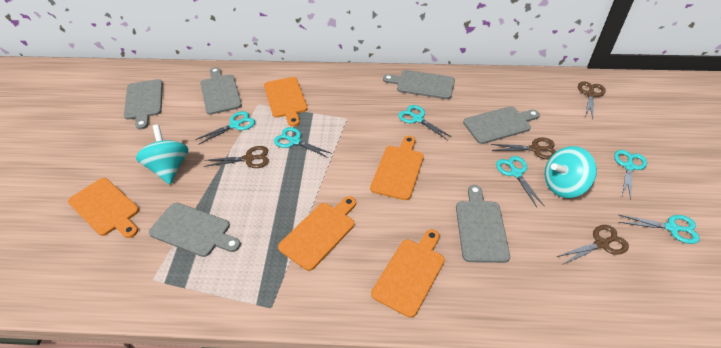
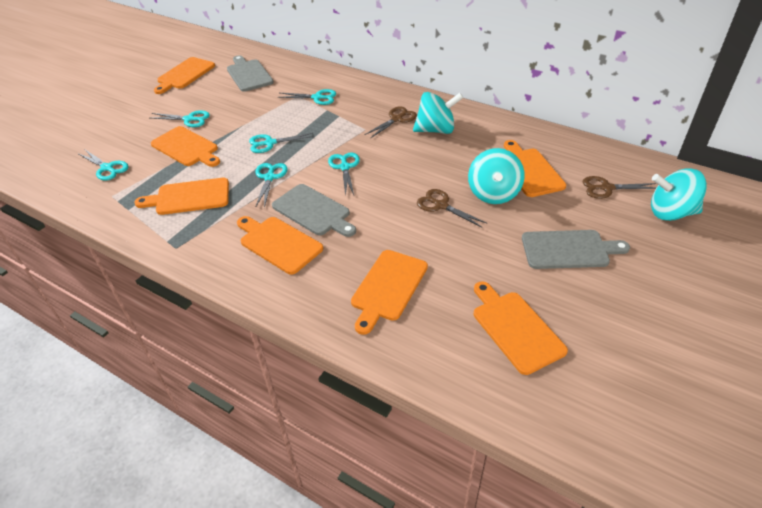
brown scissors: 4 -> 3
grey cutting board: 6 -> 3
orange cutting board: 5 -> 7
turquoise spinning top: 2 -> 3

